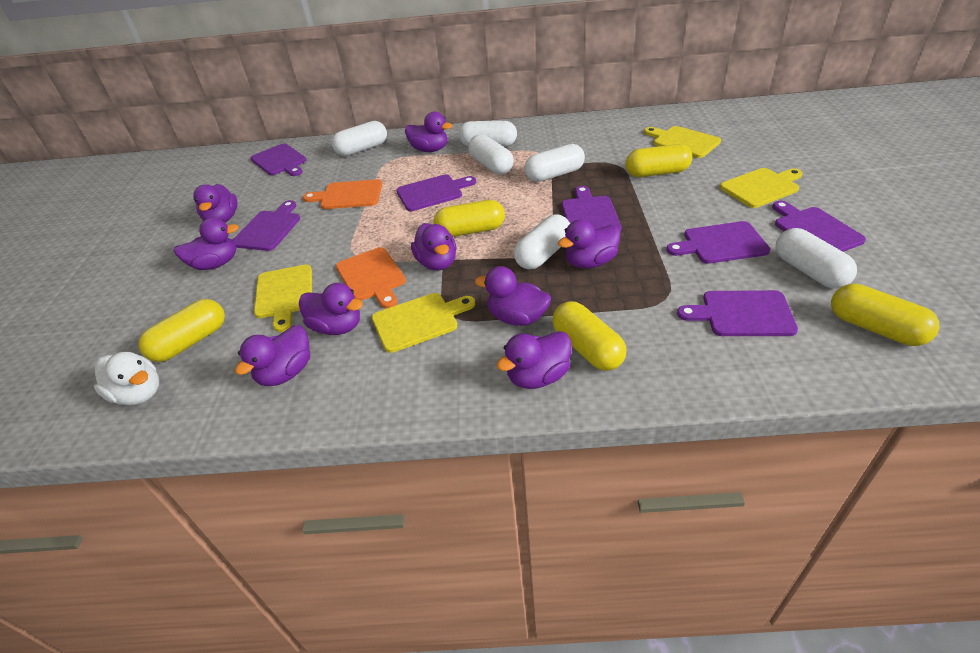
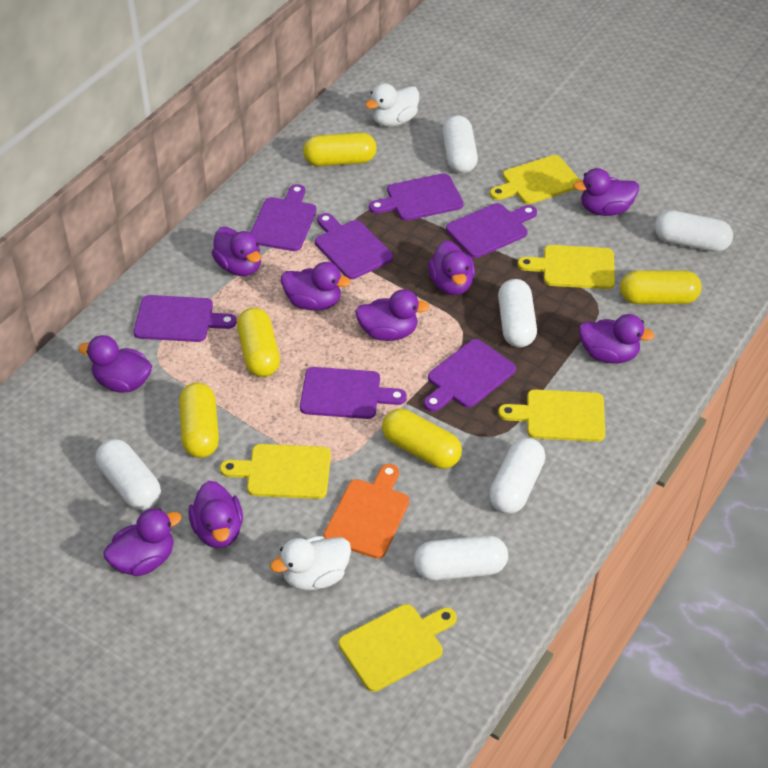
orange cutting board: 2 -> 1
white duck: 1 -> 2
yellow cutting board: 4 -> 5

